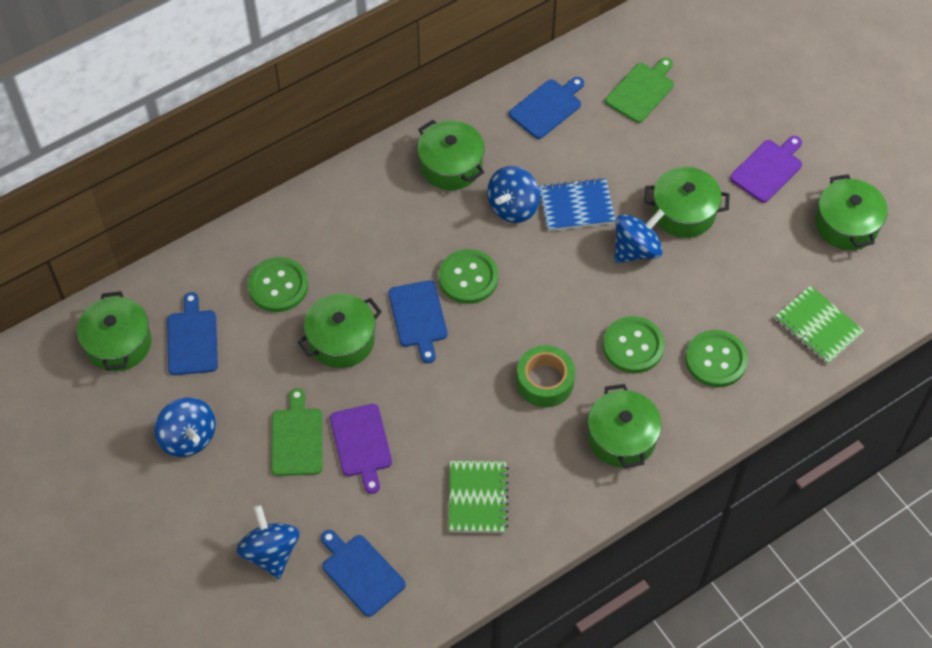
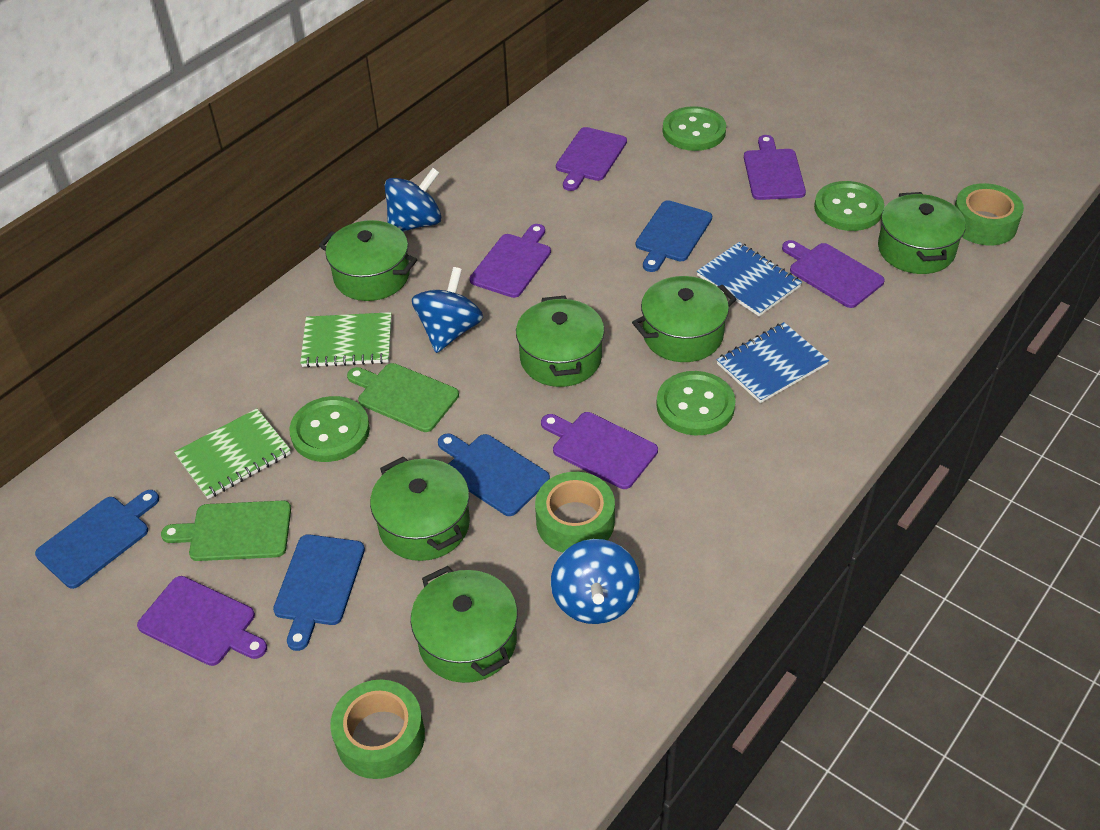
blue notebook: 1 -> 2
blue spinning top: 4 -> 3
green tape: 1 -> 3
purple cutting board: 2 -> 6

